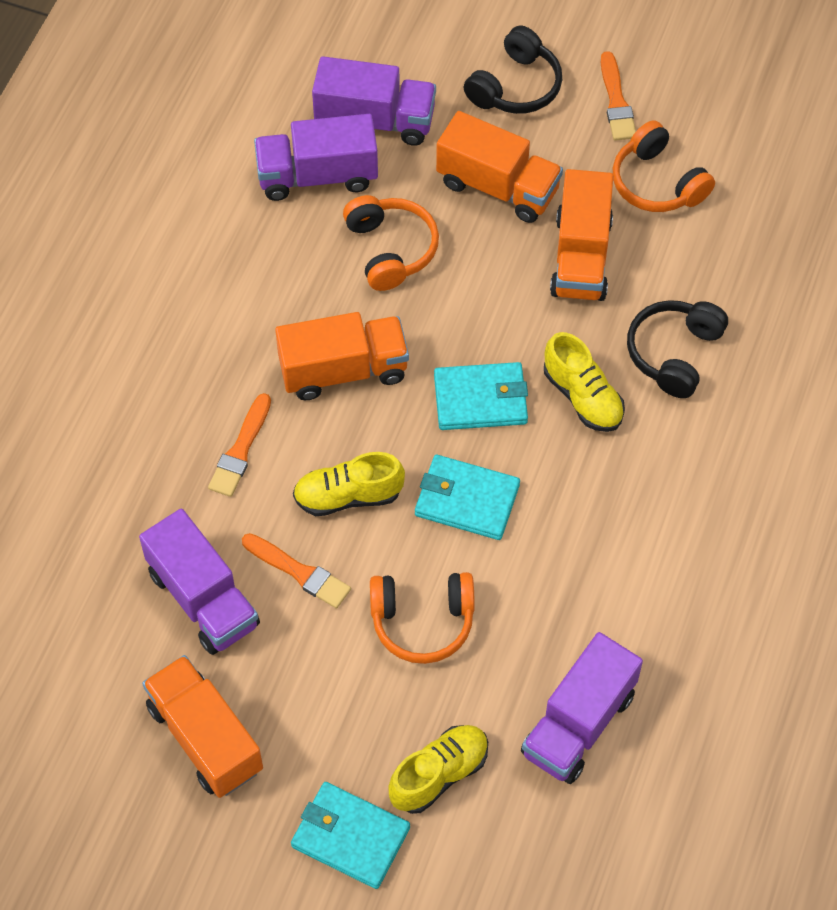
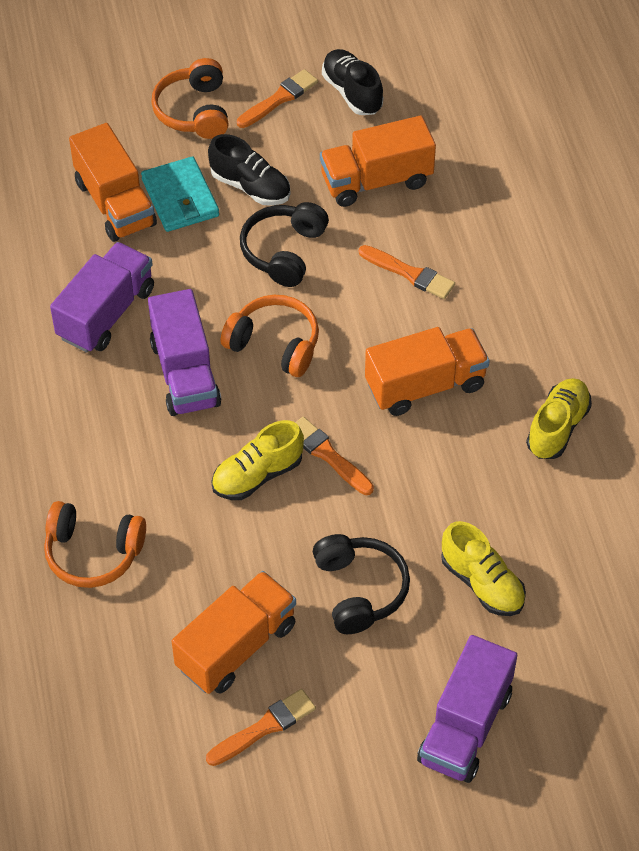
black shoe: 0 -> 2
orange brush: 3 -> 4
purple truck: 4 -> 3
turquoise wallet: 3 -> 1

